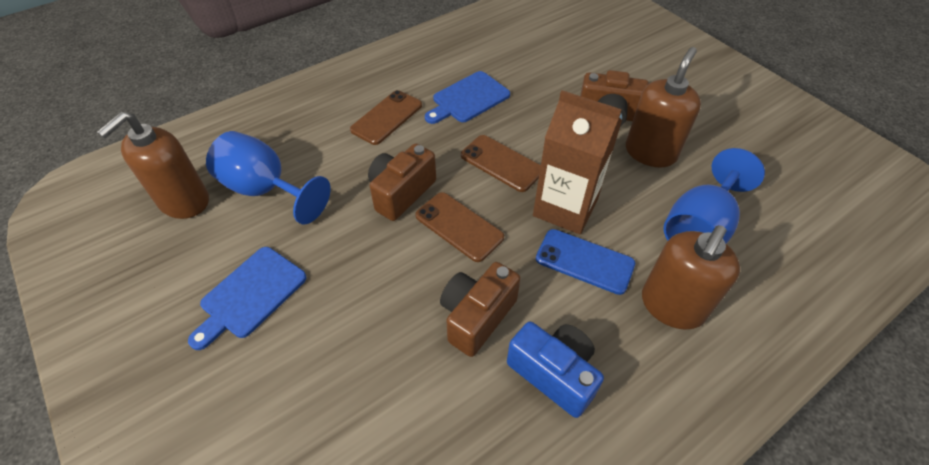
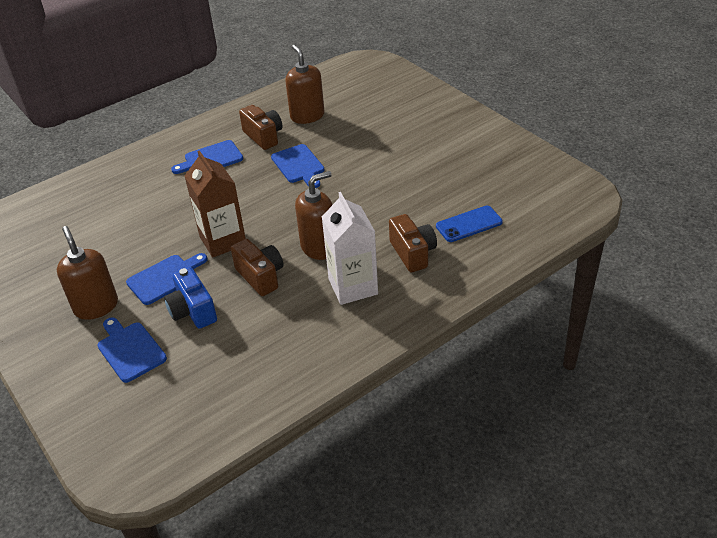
blue cutting board: 2 -> 4
blue goblet: 2 -> 0
brown phone: 3 -> 0
white carton: 0 -> 1

